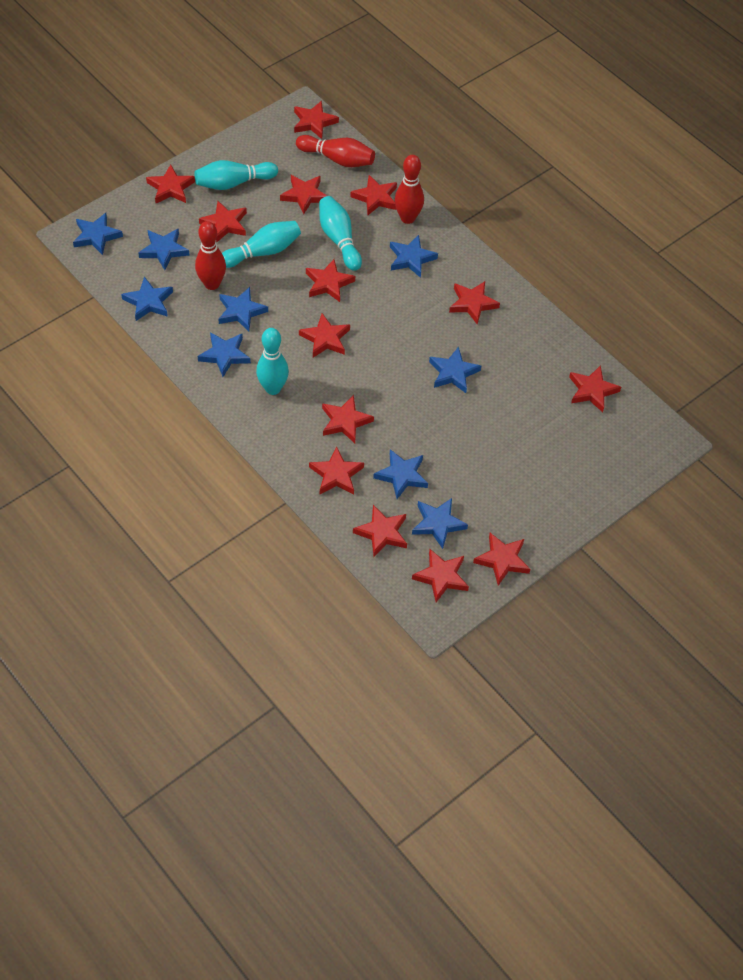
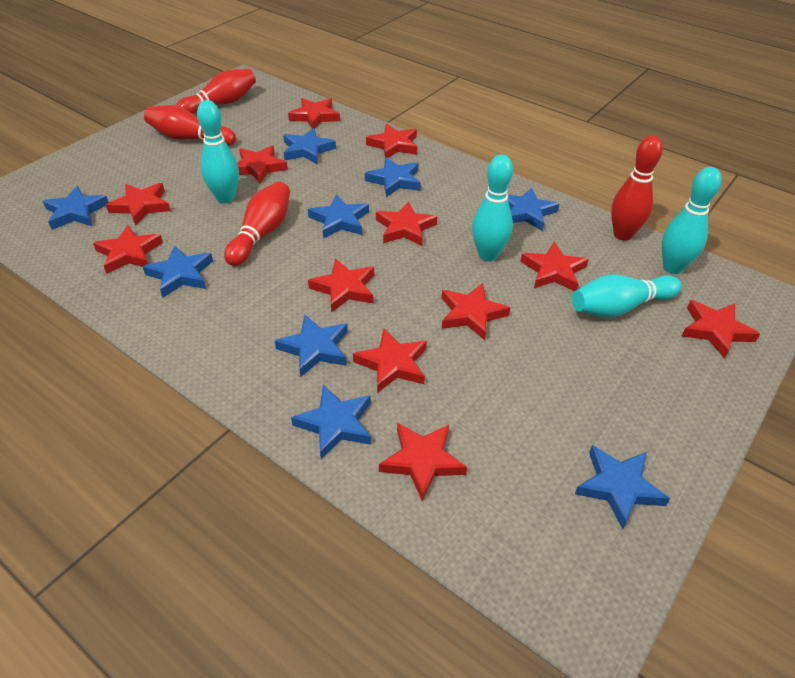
red bowling pin: 3 -> 4
red star: 14 -> 12

